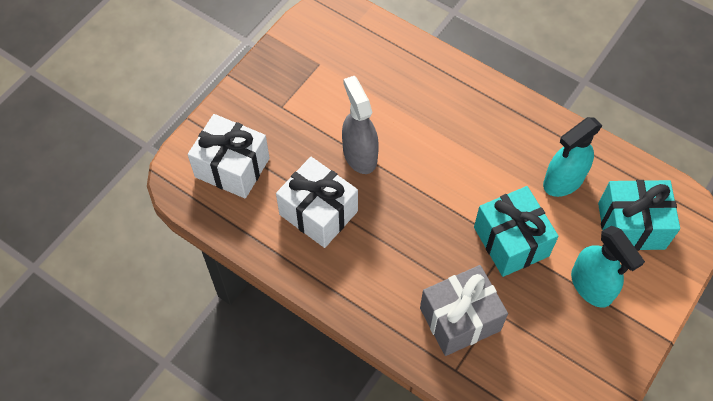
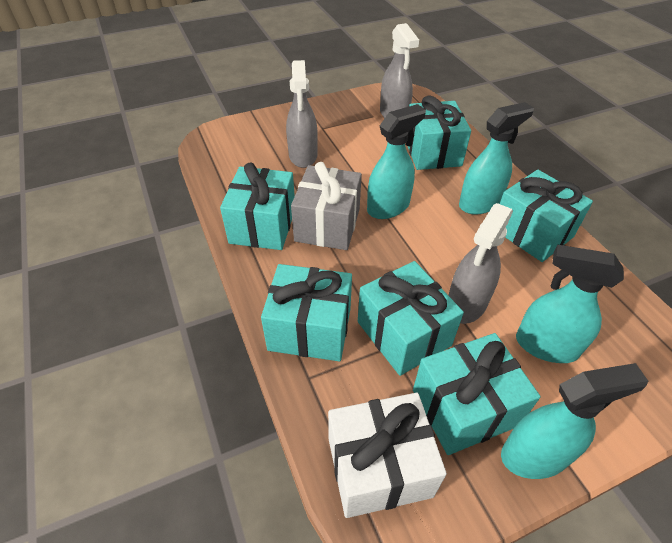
grey spray bottle: 1 -> 3
turquoise gift: 2 -> 6
turquoise spray bottle: 2 -> 4
white gift: 2 -> 1

